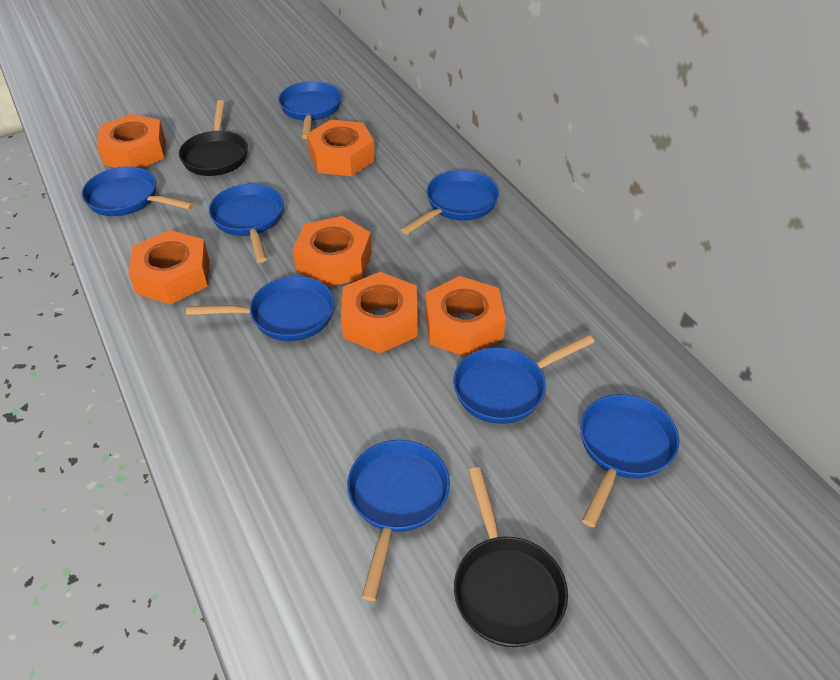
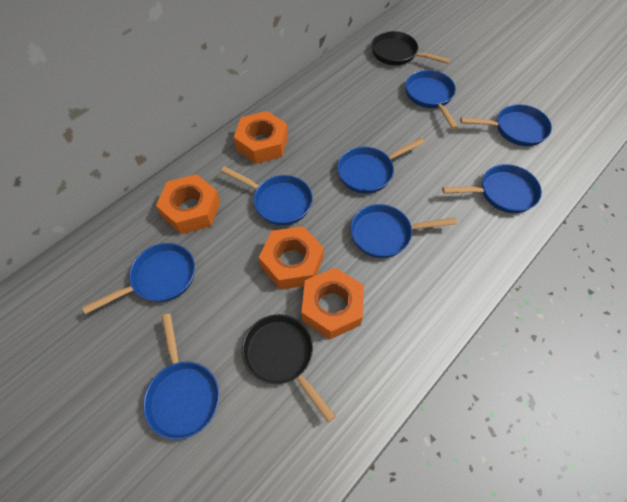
orange nut: 6 -> 4

